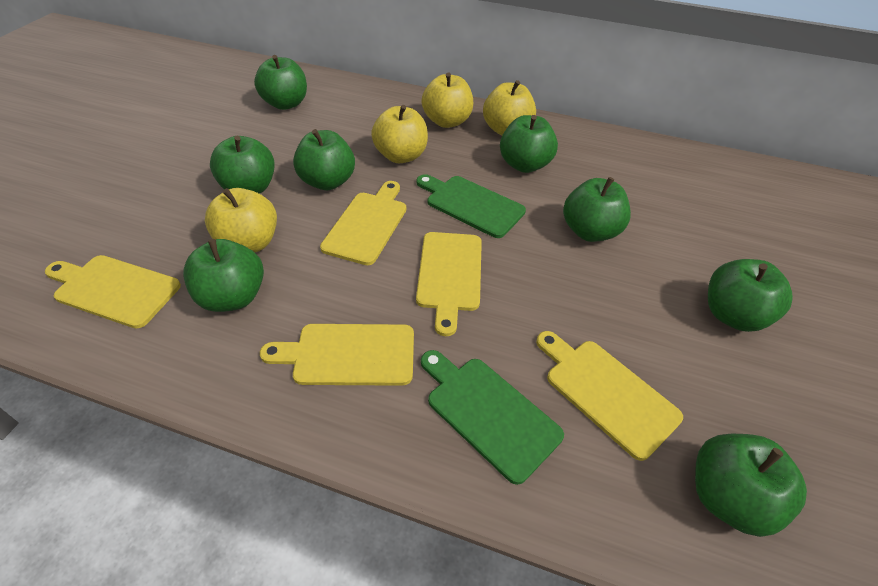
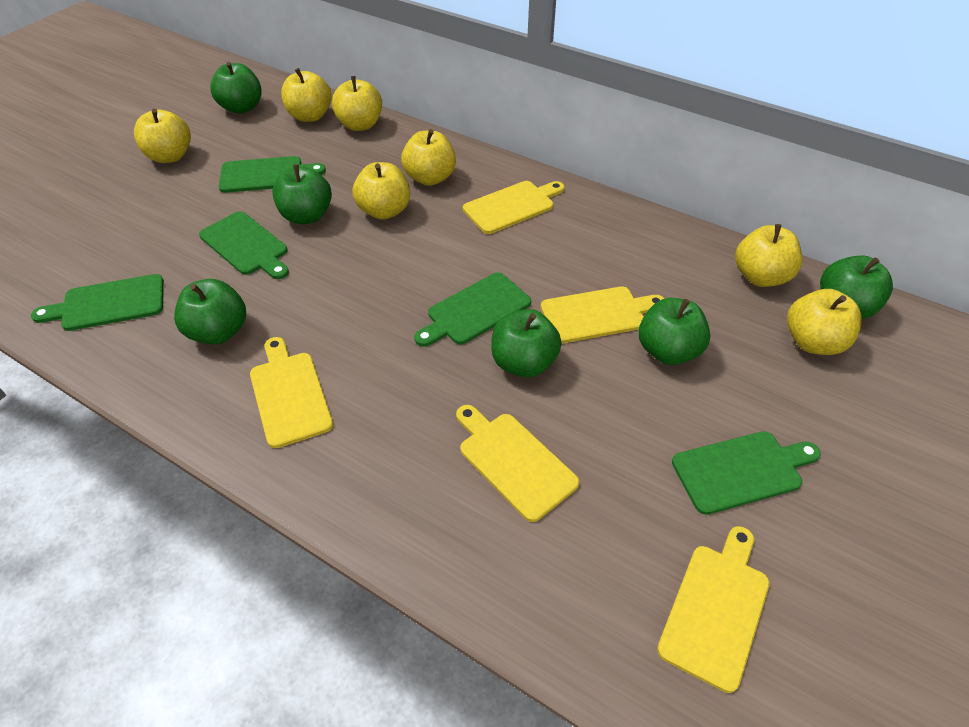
green apple: 8 -> 6
green cutting board: 2 -> 5
yellow apple: 4 -> 7

